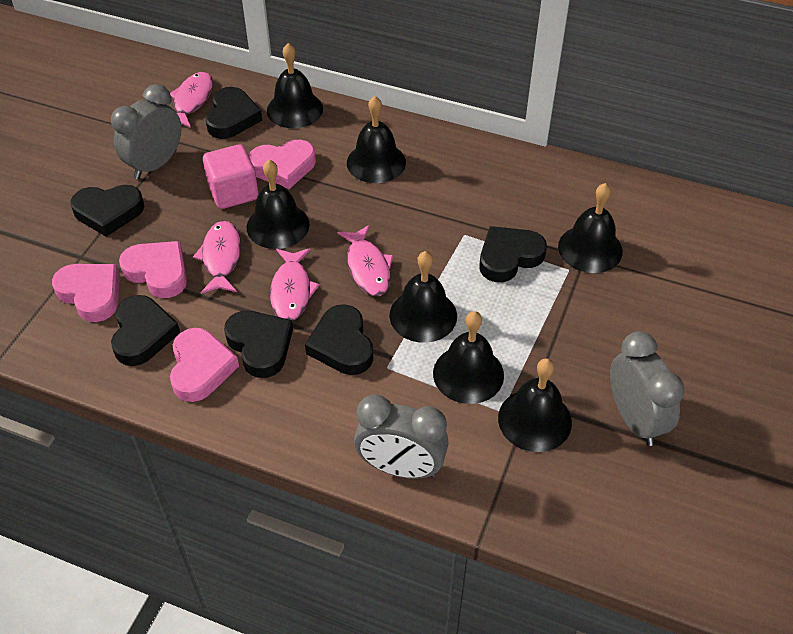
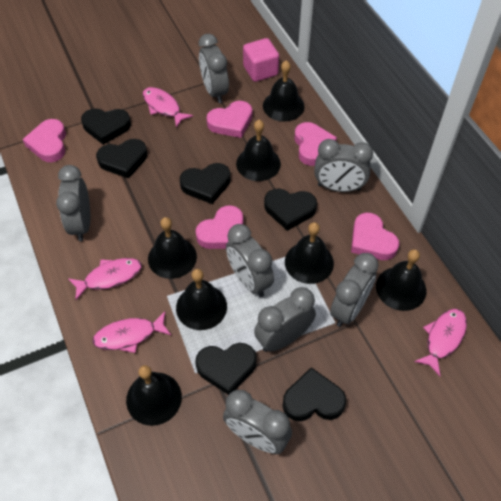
grey clock: 3 -> 7
pink heart: 4 -> 5

